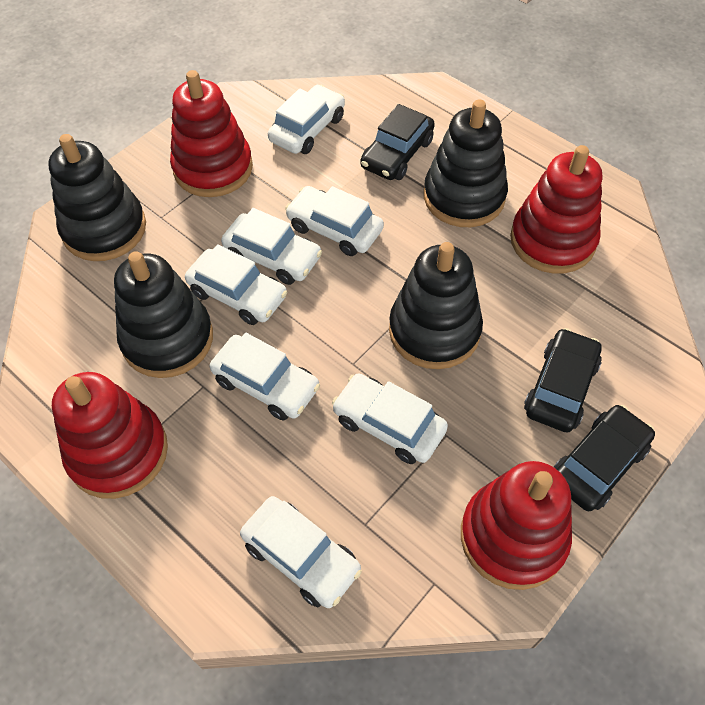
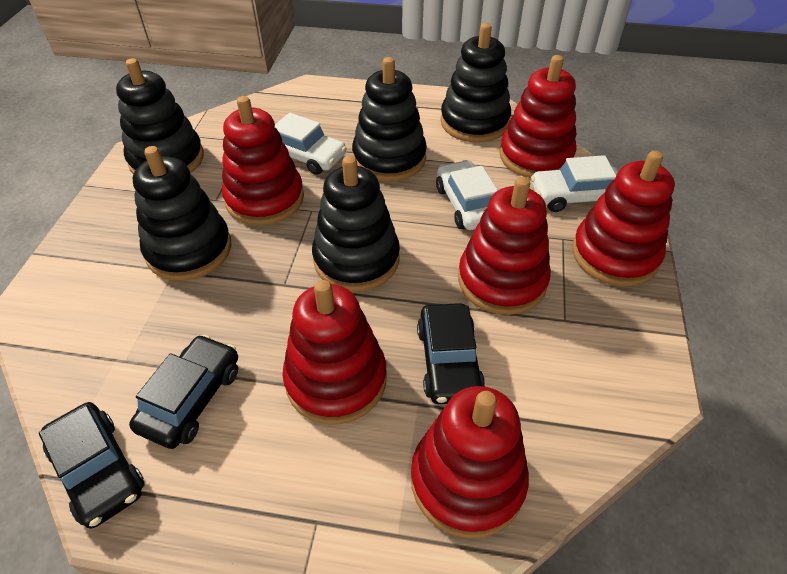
black stacking toy: 4 -> 5
red stacking toy: 4 -> 6
white car: 7 -> 3

